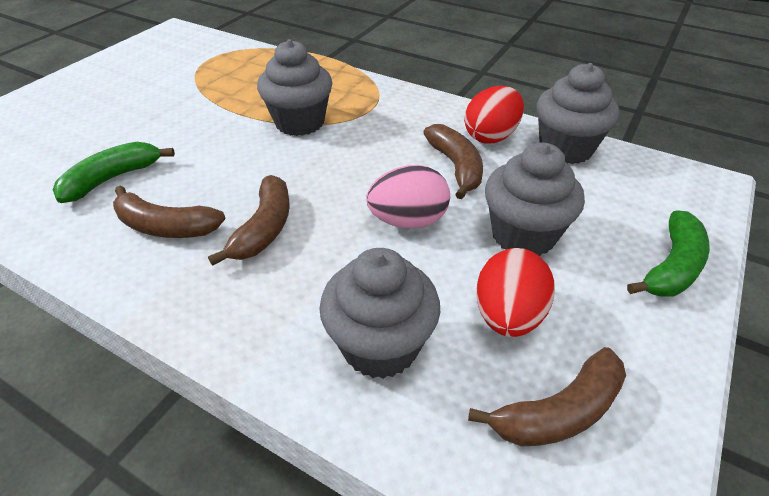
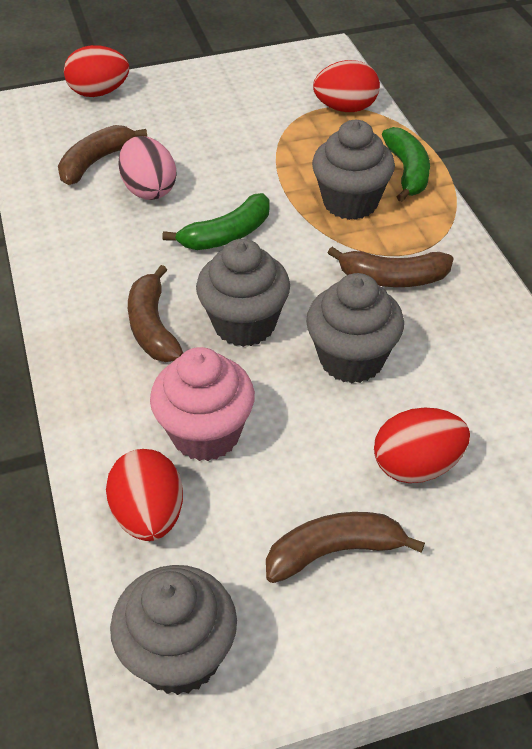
pink cupcake: 0 -> 1
red egg: 2 -> 4

